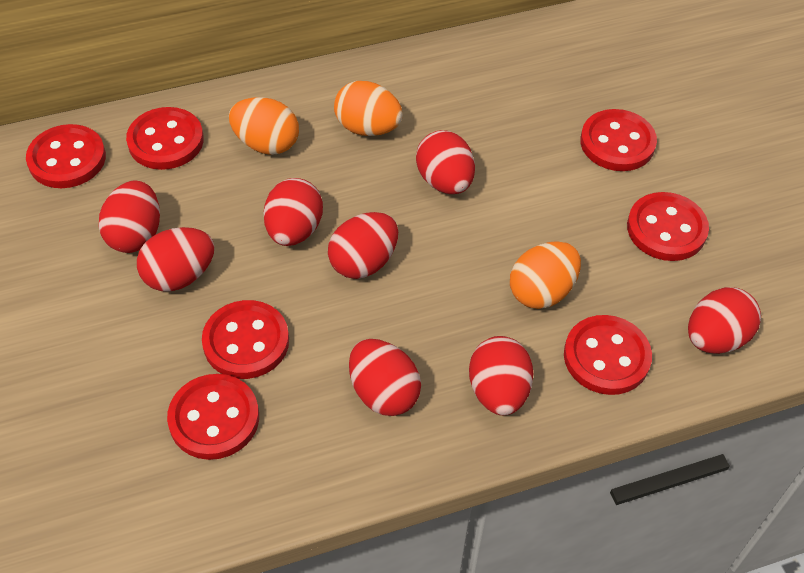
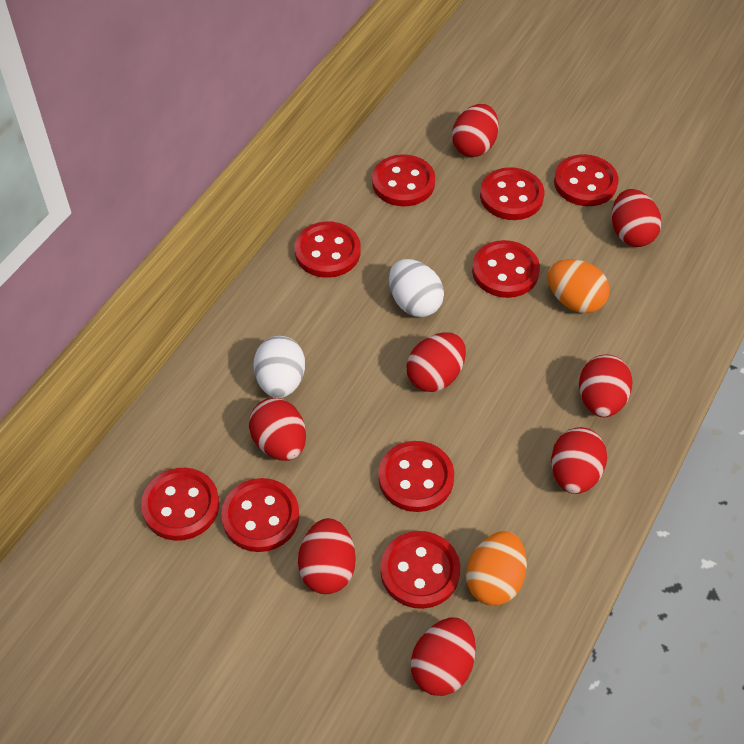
orange egg: 3 -> 2
red button: 7 -> 9
white egg: 0 -> 2

